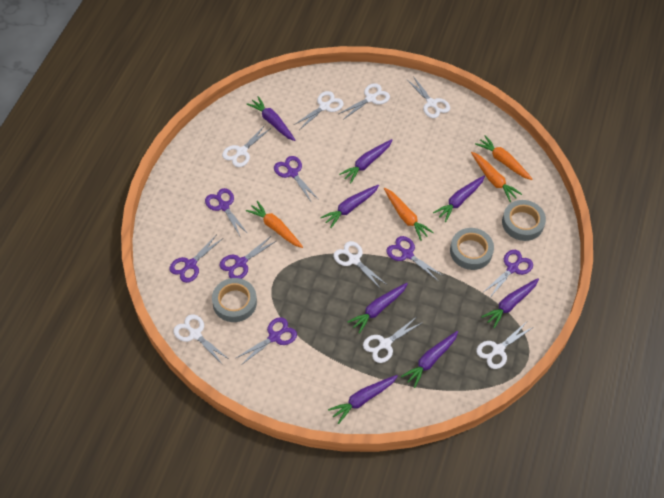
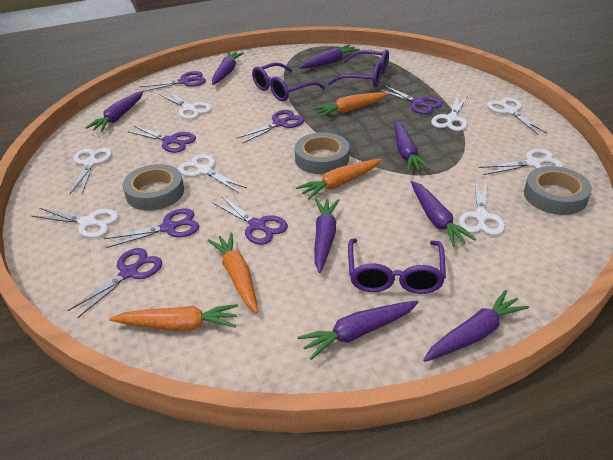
purple glasses: 0 -> 3

